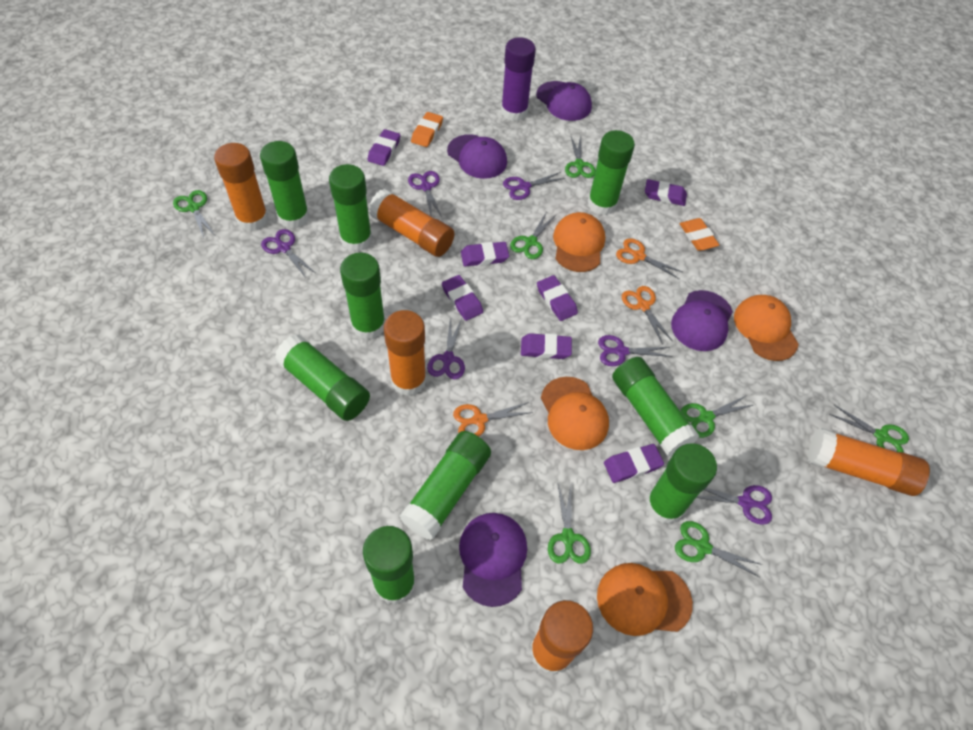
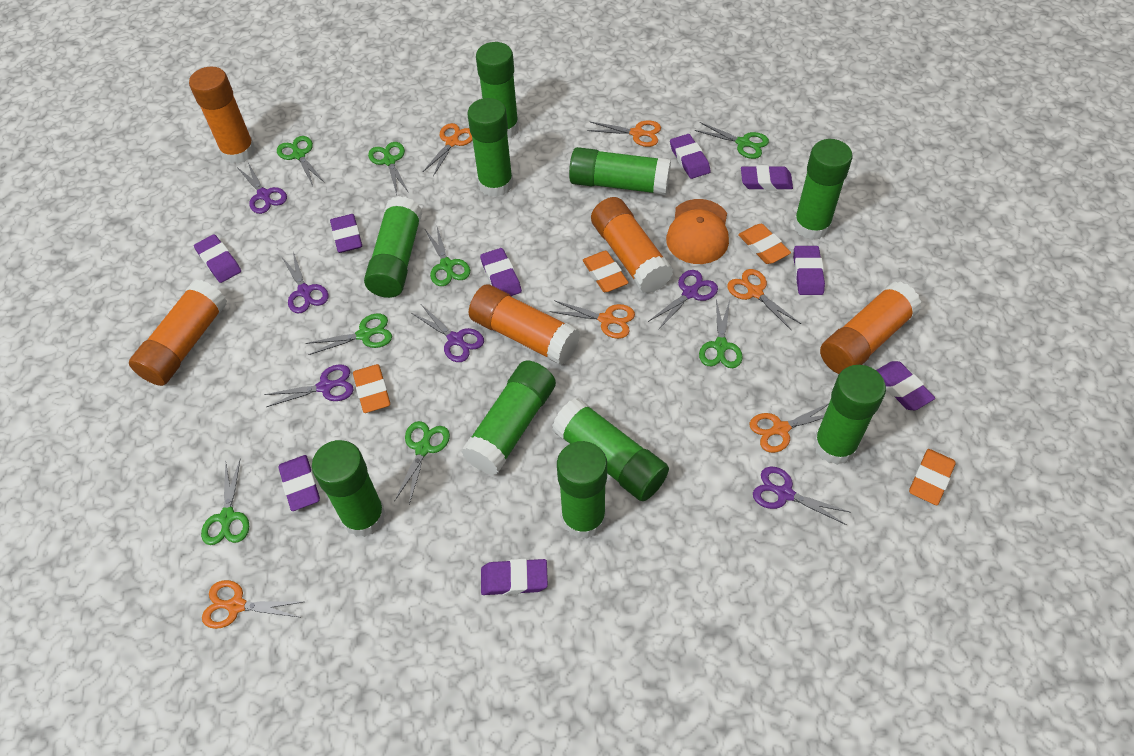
green glue stick: 9 -> 10
green scissors: 7 -> 8
orange cap: 4 -> 1
orange eraser: 2 -> 4
orange scissors: 3 -> 6
purple cap: 4 -> 0
purple eraser: 7 -> 9
purple glue stick: 1 -> 0

